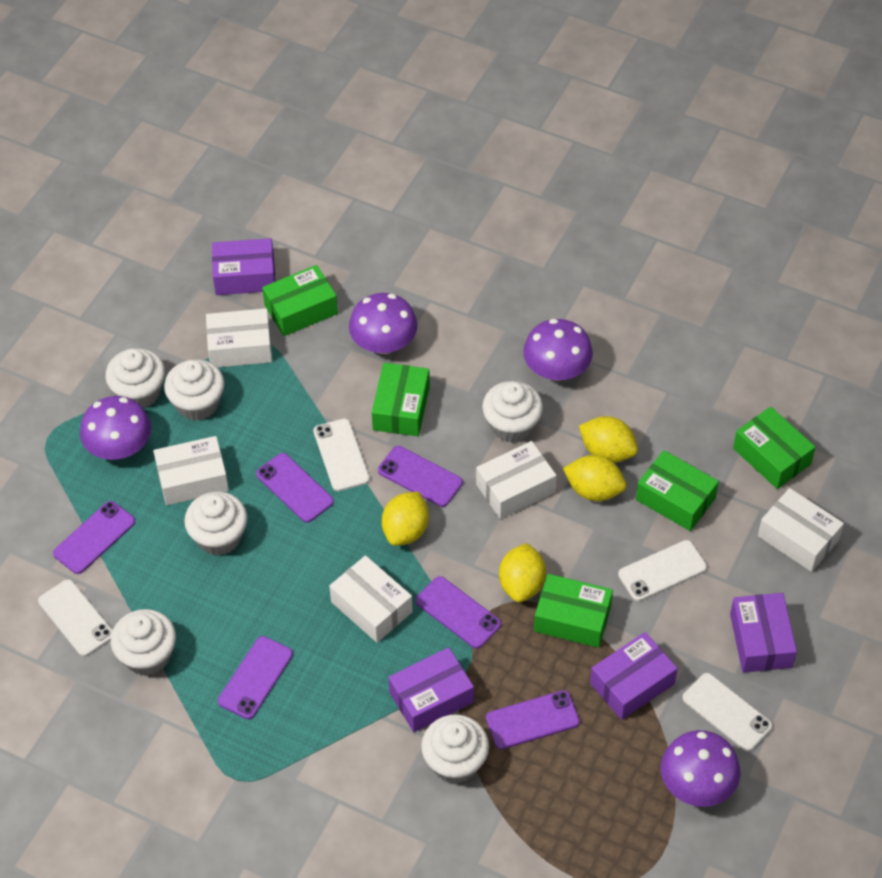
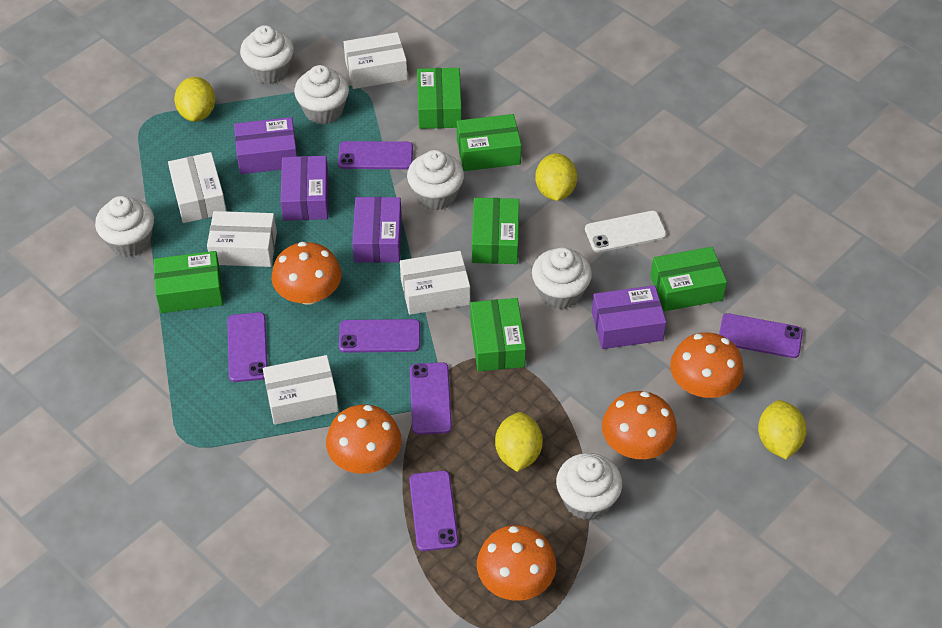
green box: 5 -> 6
orange mushroom: 0 -> 5
purple mushroom: 4 -> 0
white phone: 4 -> 1

